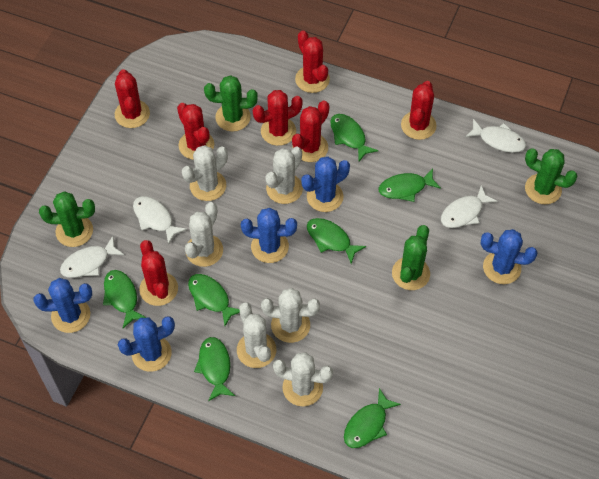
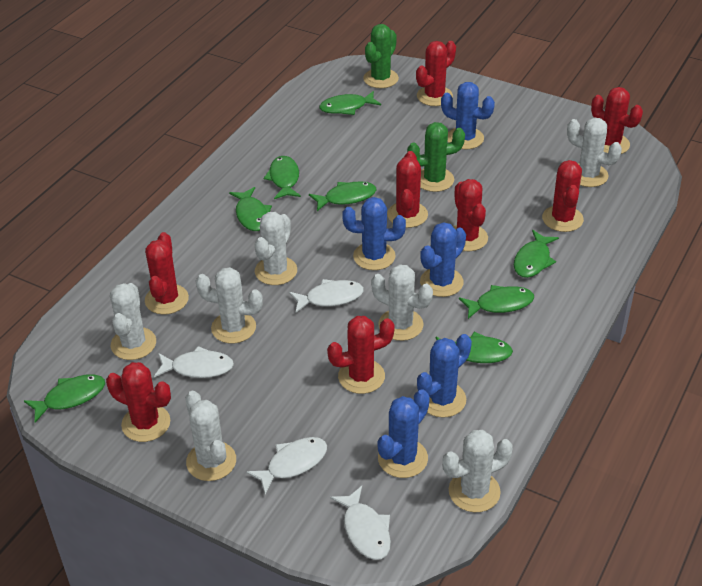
green cactus: 4 -> 2
green fish: 7 -> 8
red cactus: 7 -> 8
white cactus: 6 -> 7

